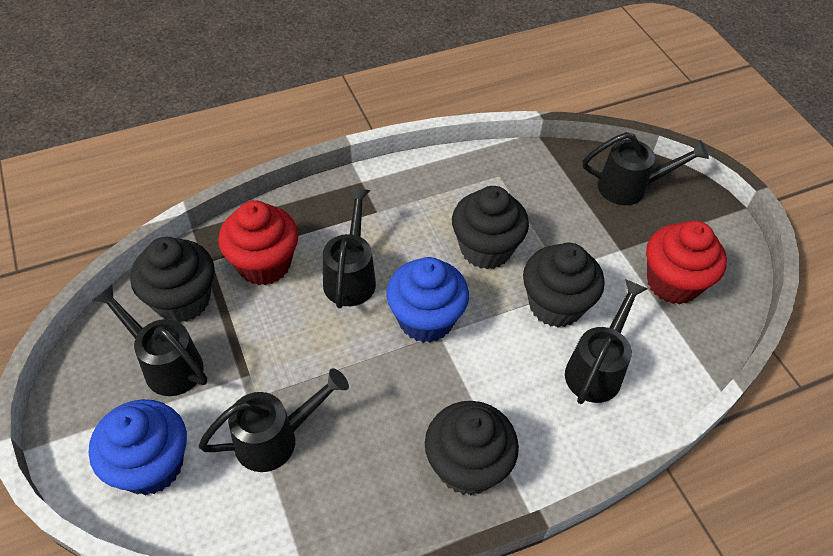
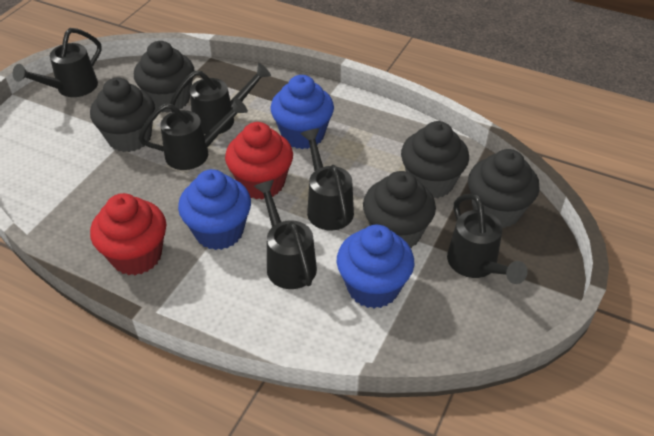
black cupcake: 4 -> 5
black watering can: 5 -> 6
blue cupcake: 2 -> 3

